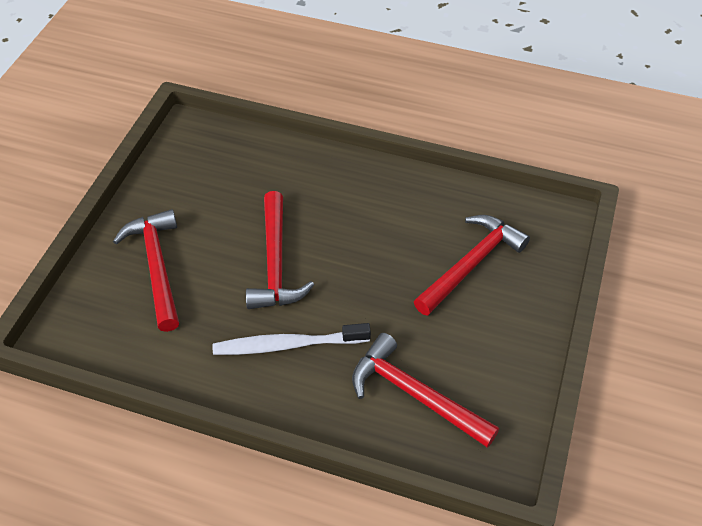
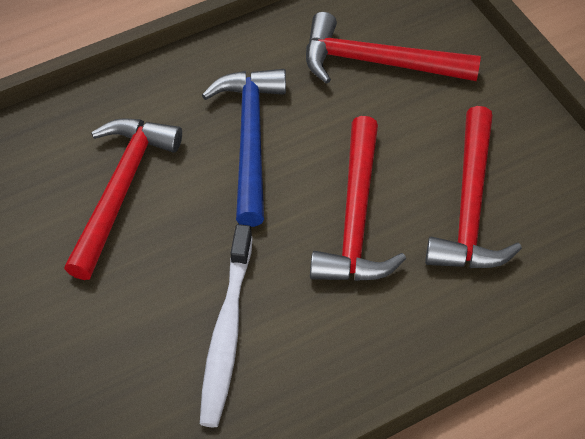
blue hammer: 0 -> 1

